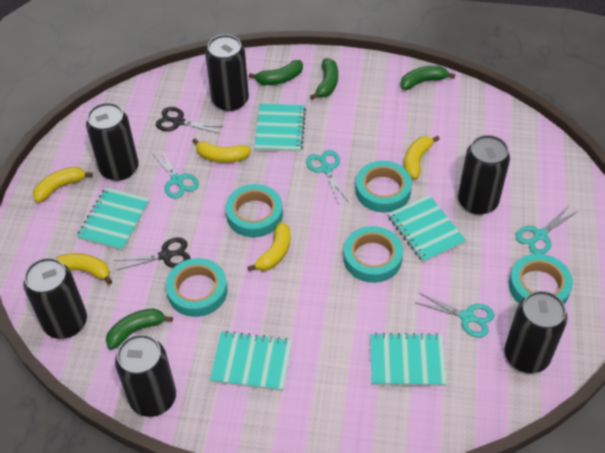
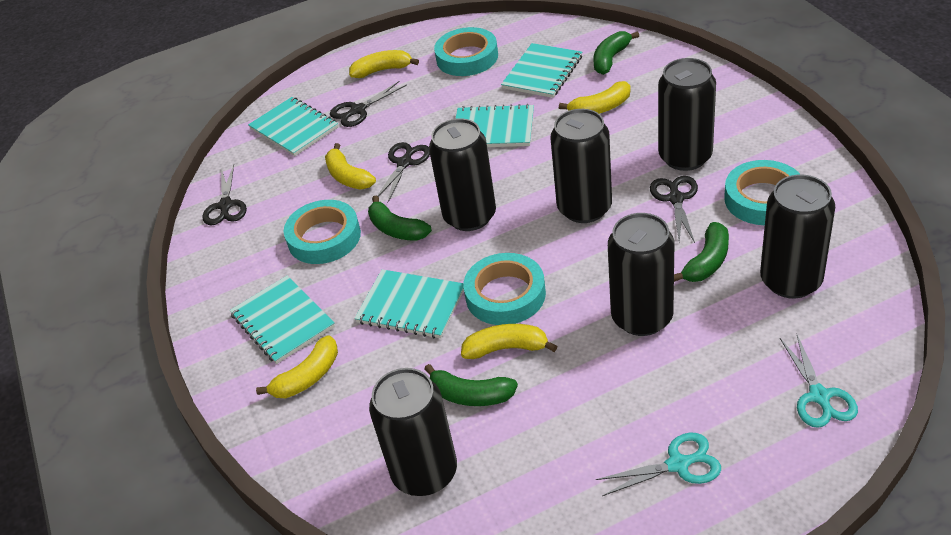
black scissors: 2 -> 4
turquoise scissors: 4 -> 2
turquoise tape: 5 -> 4

